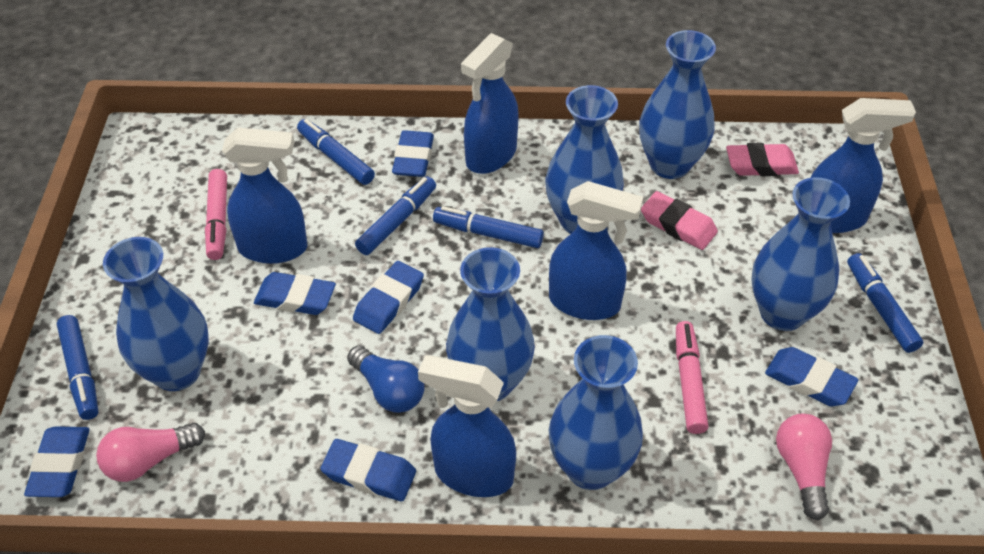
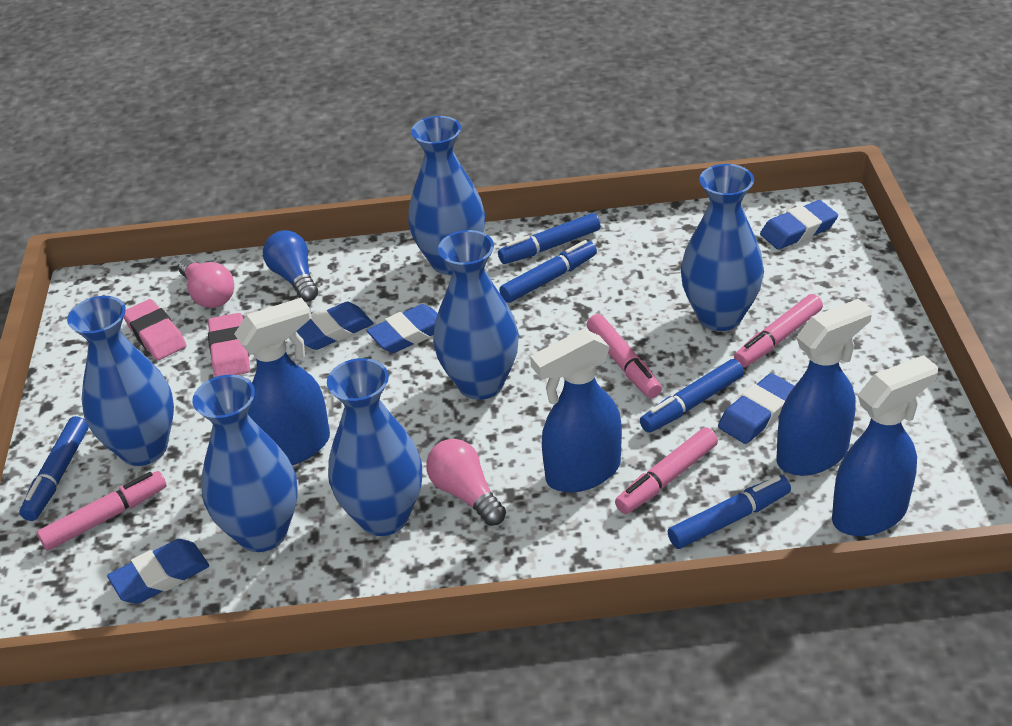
blue eraser: 6 -> 5
blue spray bottle: 5 -> 4
pink marker: 2 -> 4

